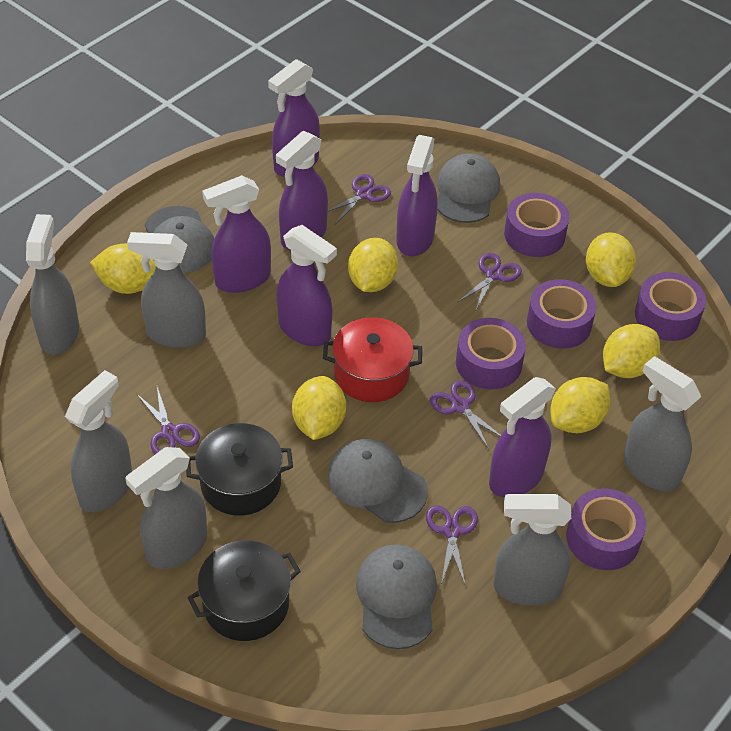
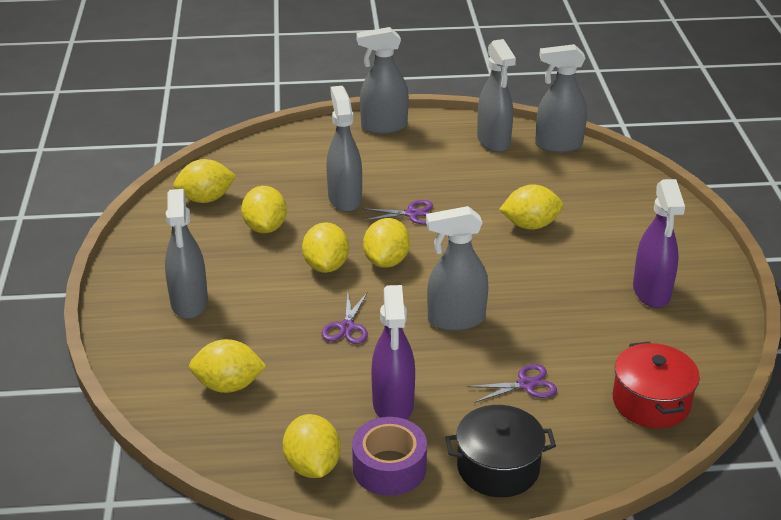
black pot: 2 -> 1
grey cap: 4 -> 0
purple scissors: 5 -> 3
purple spray bottle: 6 -> 2
purple tape: 5 -> 1
yellow lemon: 6 -> 7

